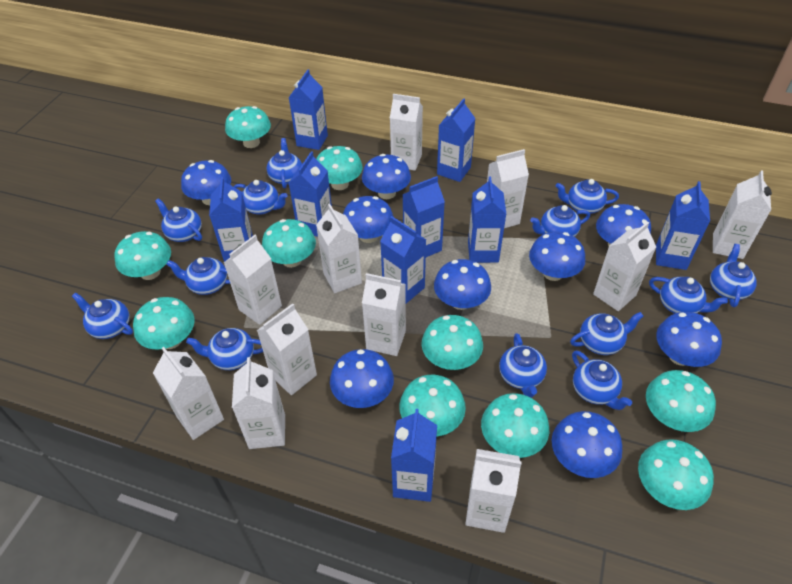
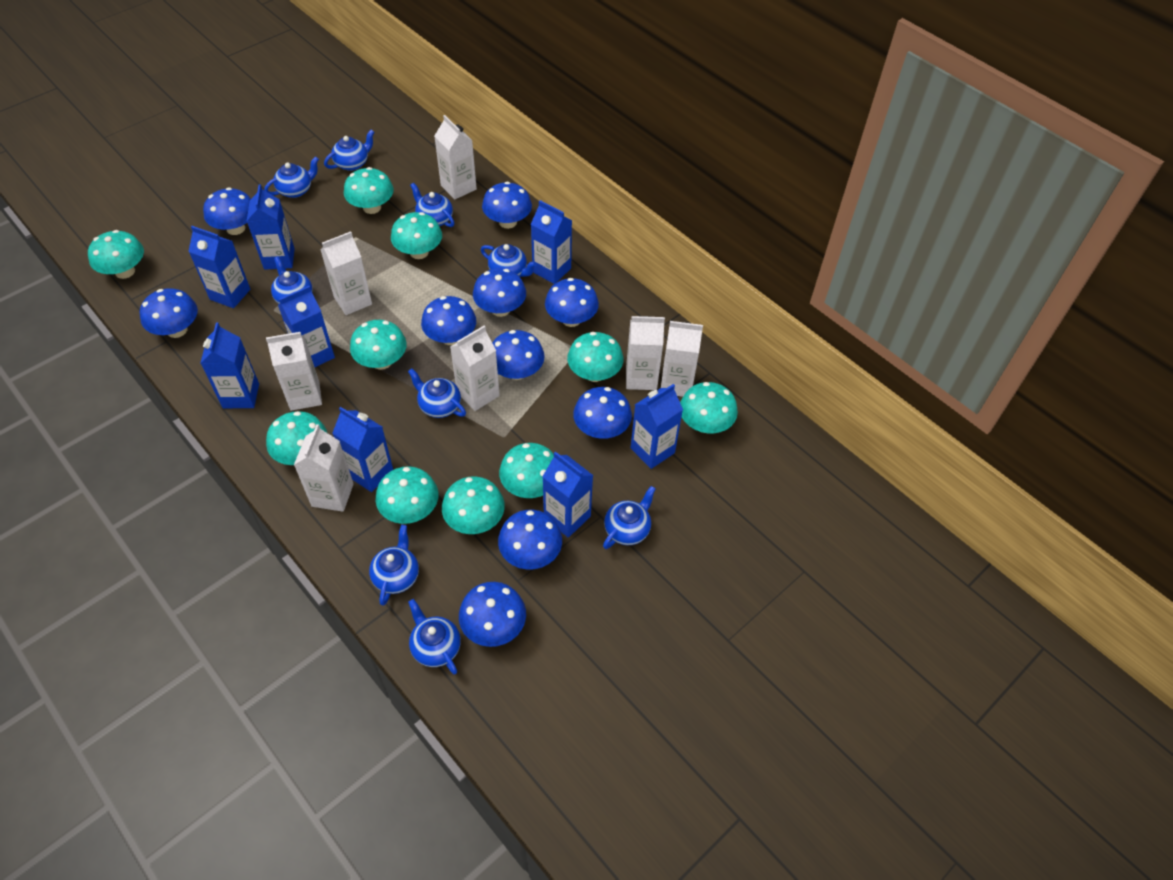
blue carton: 9 -> 8
blue mushroom: 9 -> 10
blue teapot: 13 -> 9
white carton: 11 -> 7

